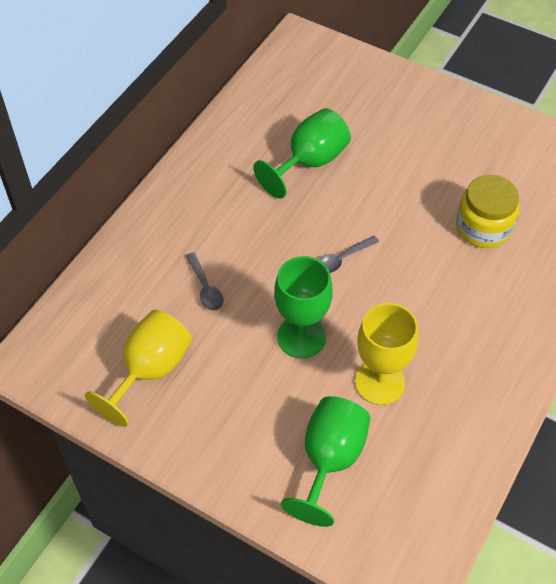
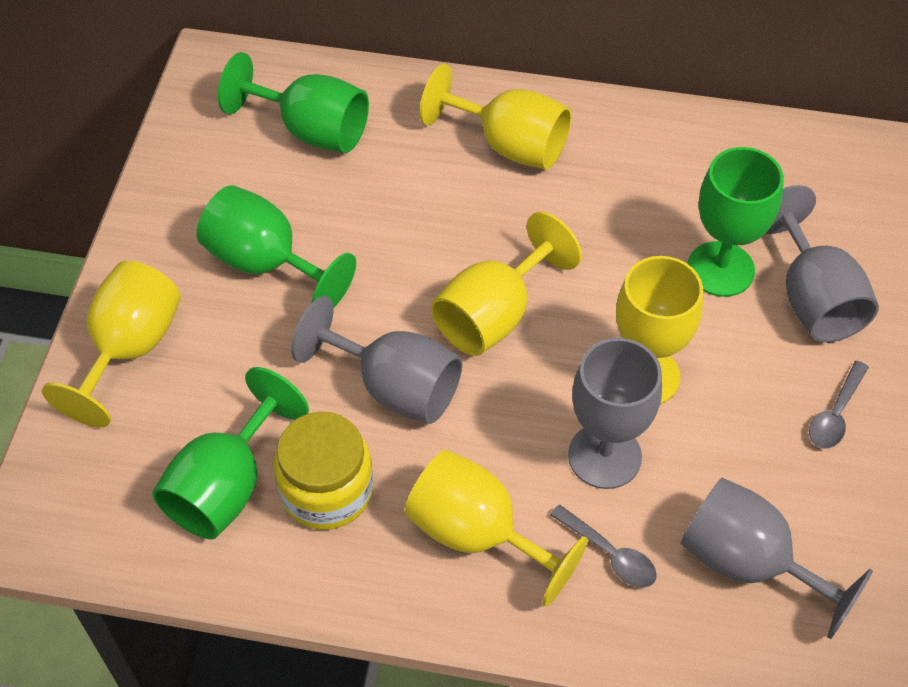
green goblet: 3 -> 4
grey goblet: 0 -> 4
yellow goblet: 2 -> 5

